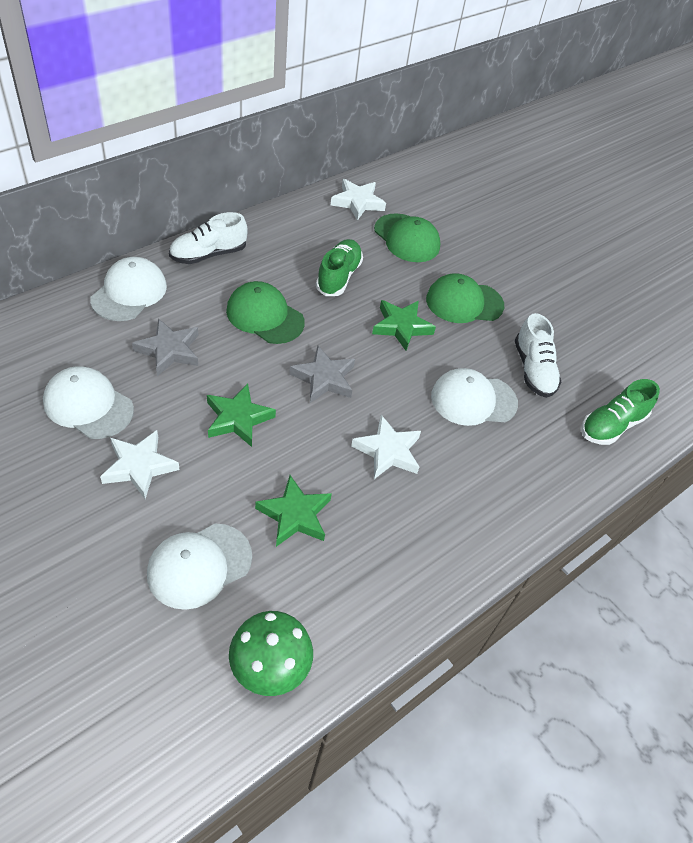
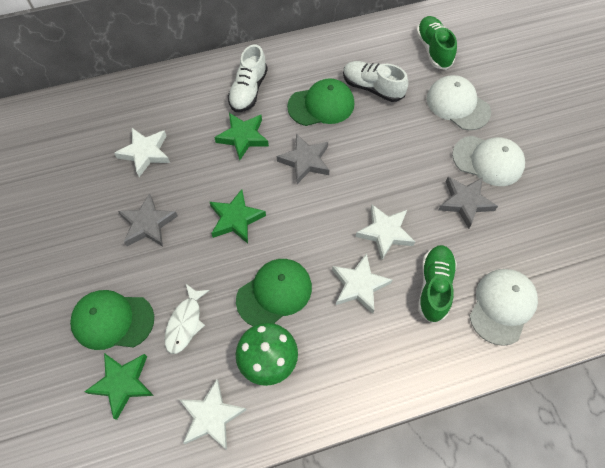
grey star: 2 -> 3
white cap: 4 -> 3
white fish: 0 -> 1
white star: 3 -> 4

